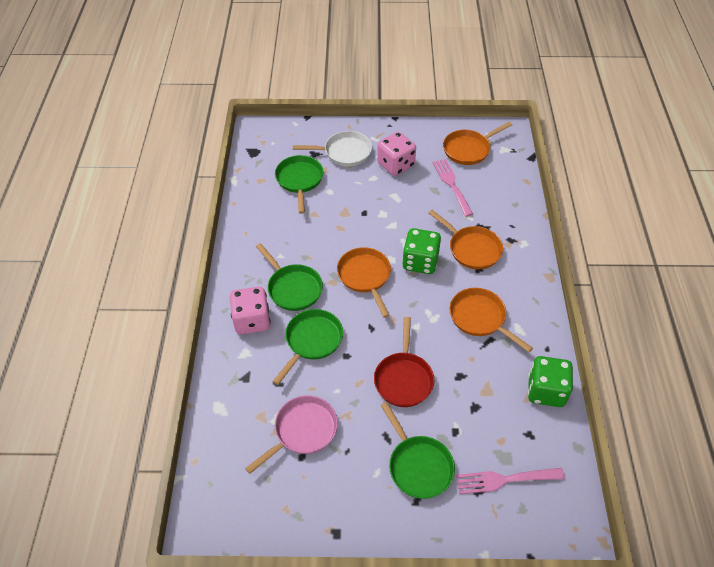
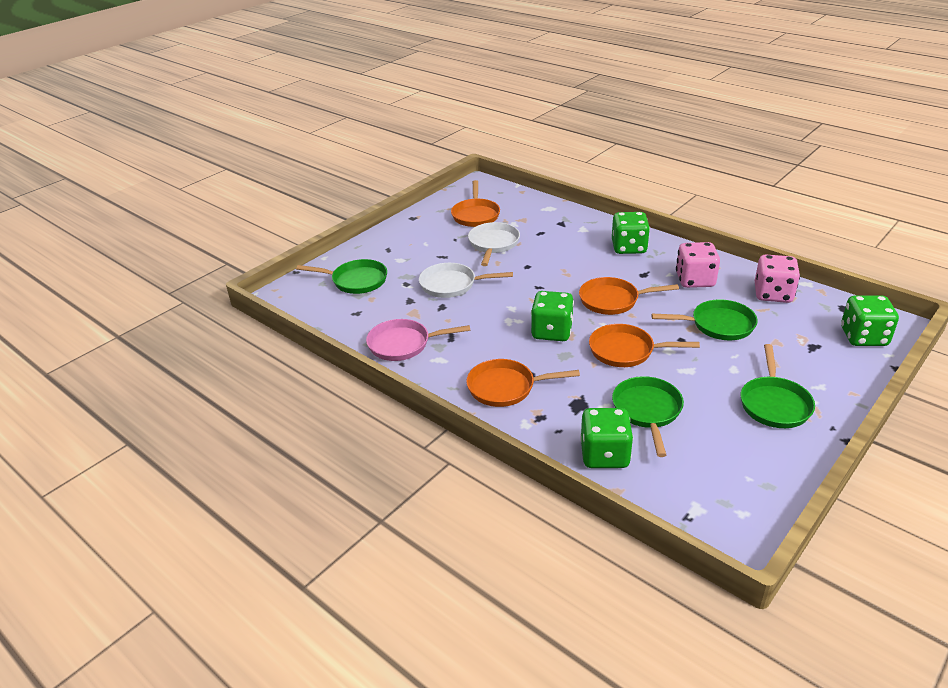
green dice: 2 -> 4
pink fork: 2 -> 0
red pan: 1 -> 0
white pan: 1 -> 2

